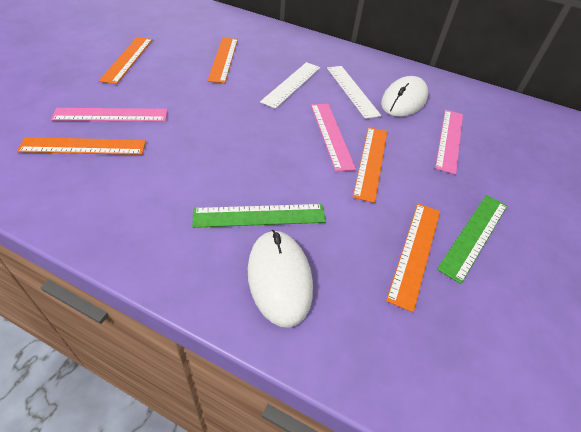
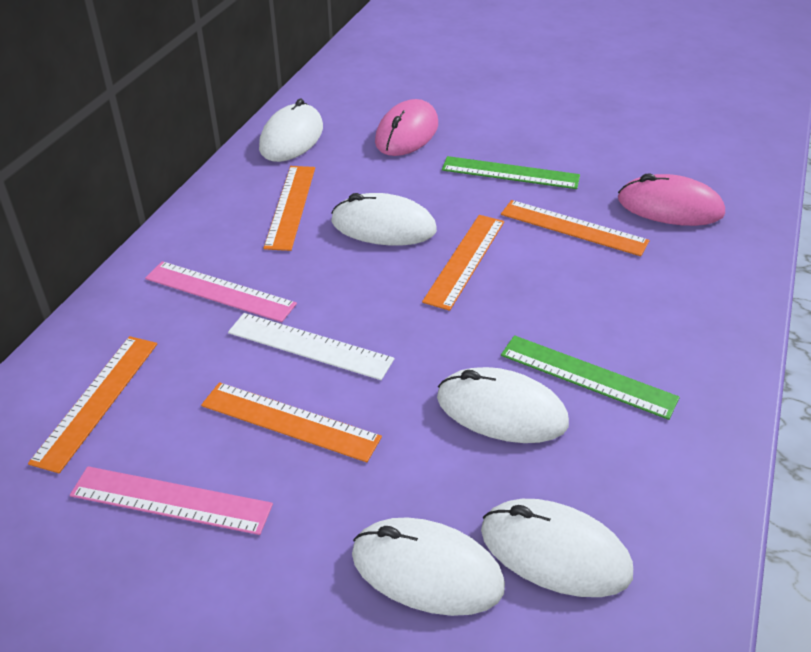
pink mouse: 0 -> 2
pink ruler: 3 -> 2
white mouse: 2 -> 5
white ruler: 2 -> 1

